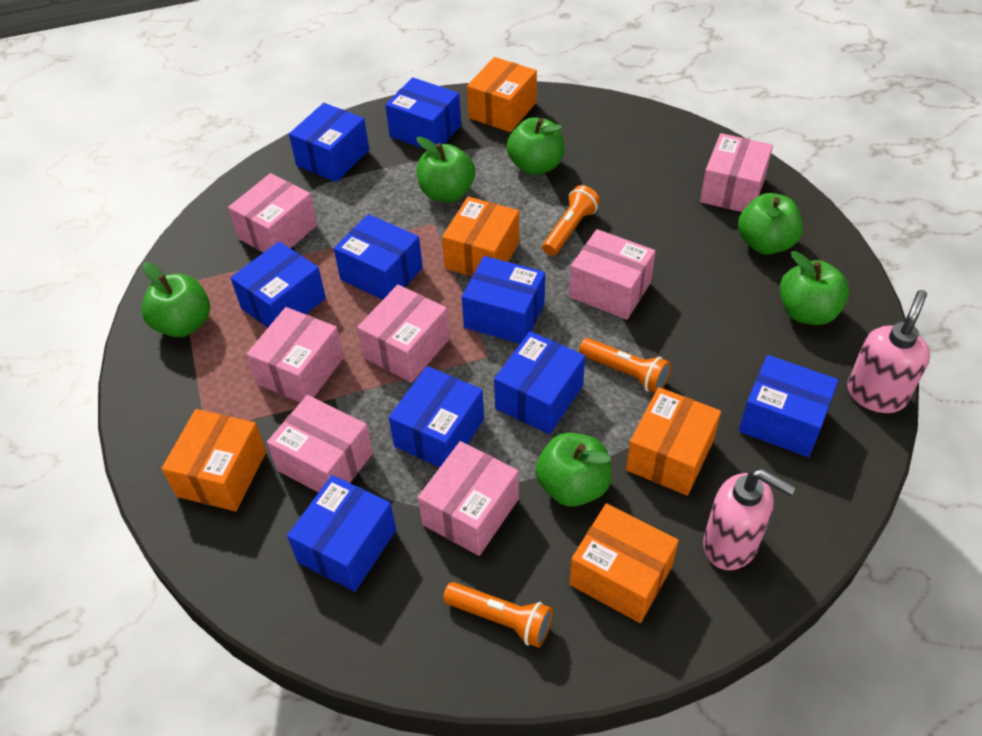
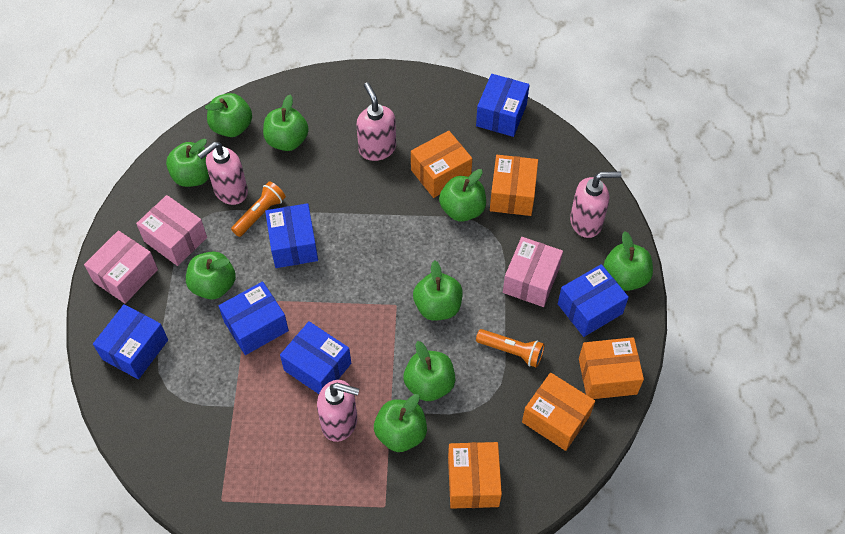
blue box: 9 -> 6
green apple: 6 -> 9
orange flashlight: 3 -> 2
pink box: 7 -> 3
pink soap dispenser: 2 -> 4

